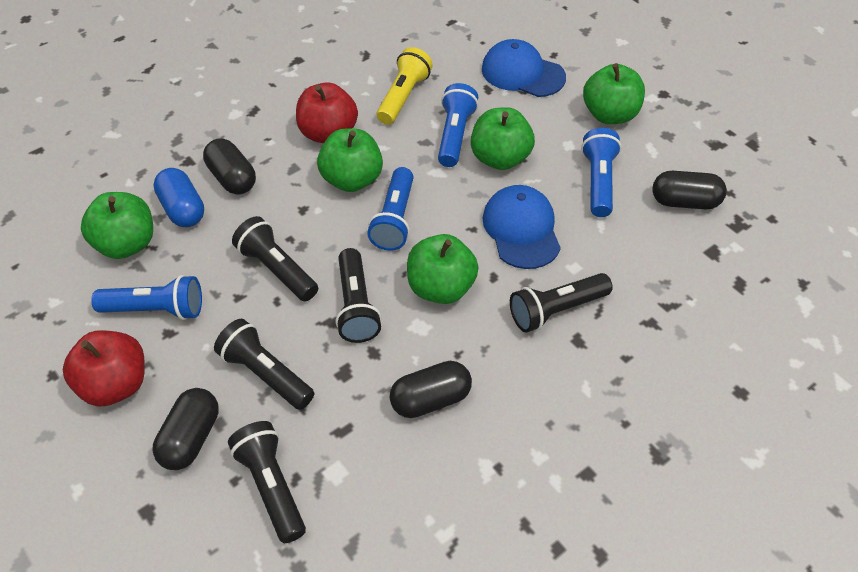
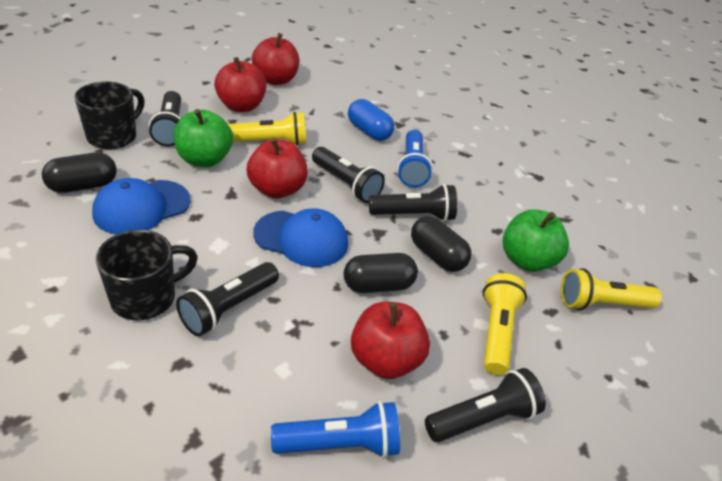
black capsule: 4 -> 3
black mug: 0 -> 2
blue flashlight: 4 -> 2
green apple: 5 -> 2
red apple: 2 -> 4
yellow flashlight: 1 -> 3

